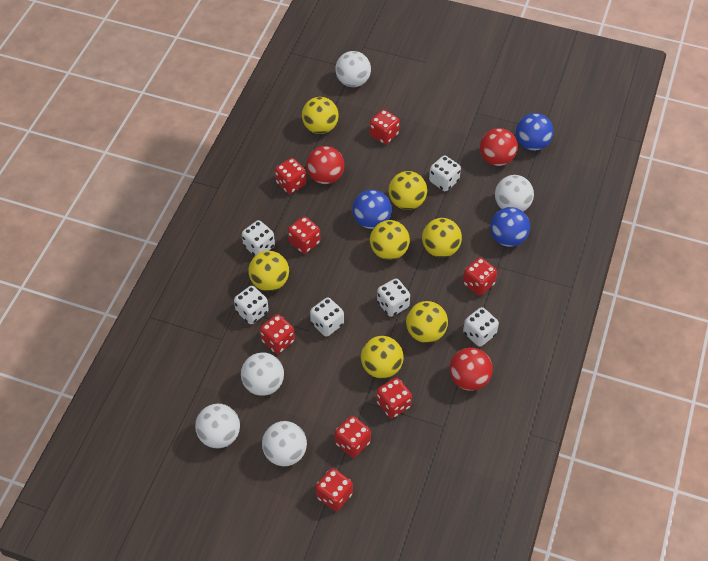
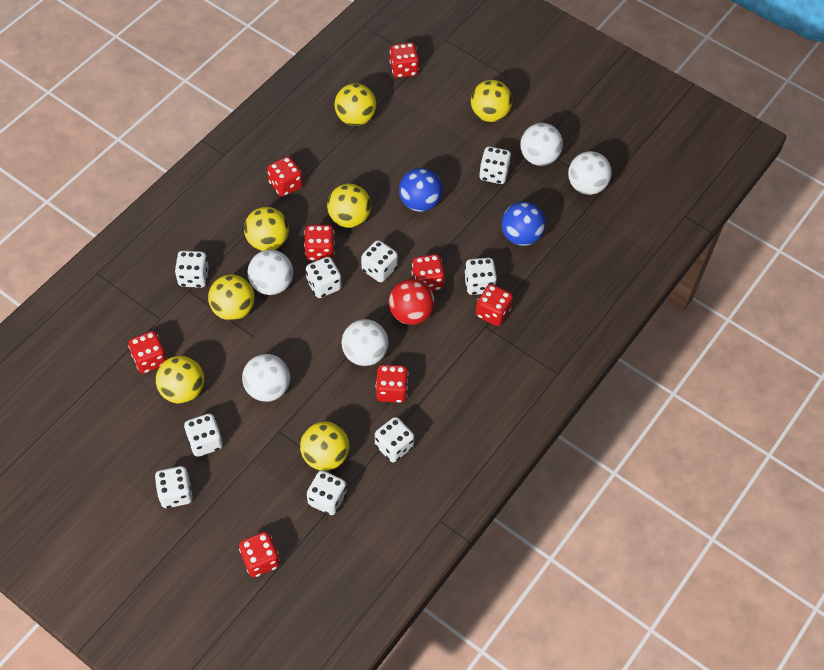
blue ball: 3 -> 2
red ball: 3 -> 1
white dice: 6 -> 9

